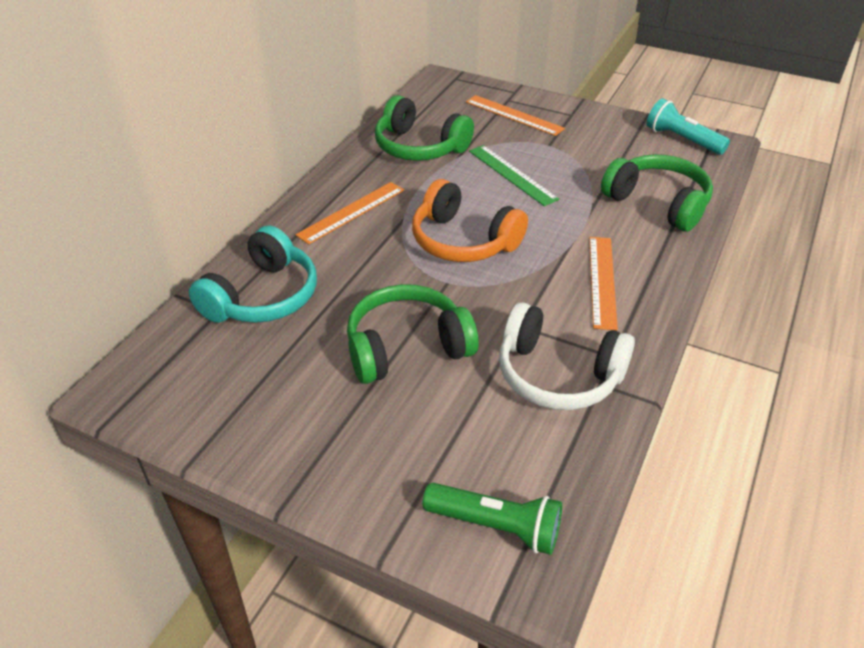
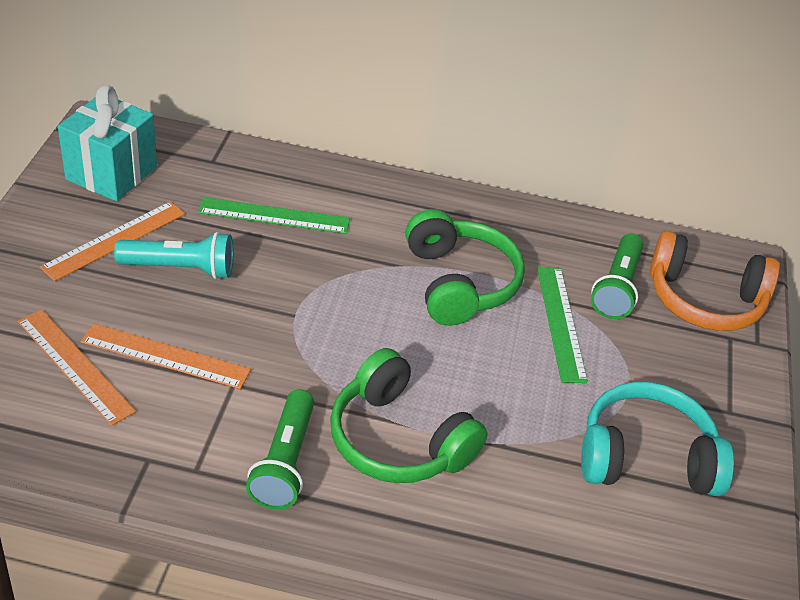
green flashlight: 1 -> 2
green headphones: 3 -> 2
green ruler: 1 -> 2
turquoise gift: 0 -> 1
white headphones: 1 -> 0

